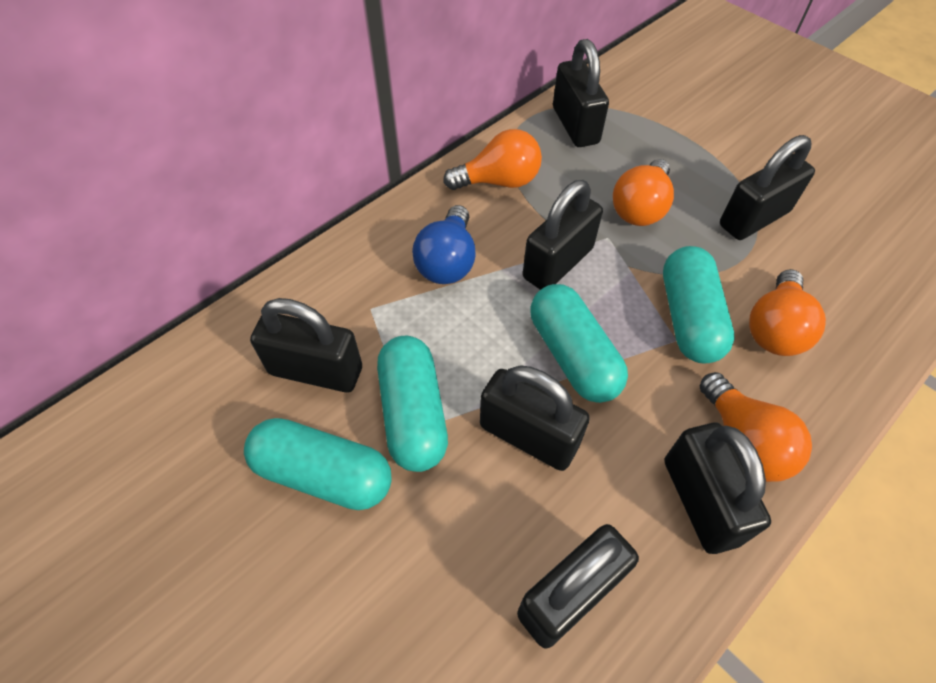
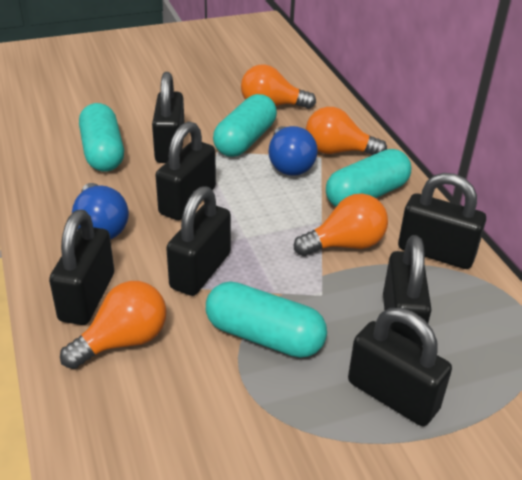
blue light bulb: 1 -> 2

